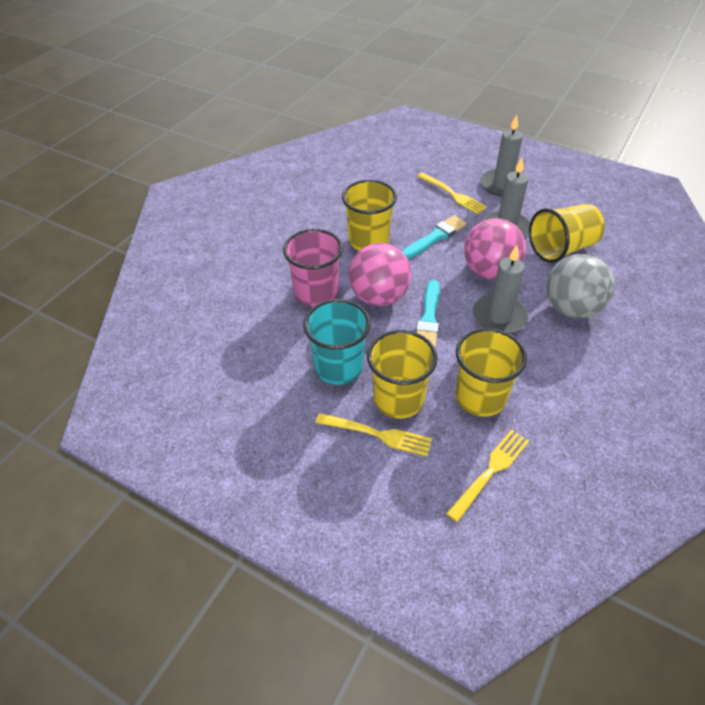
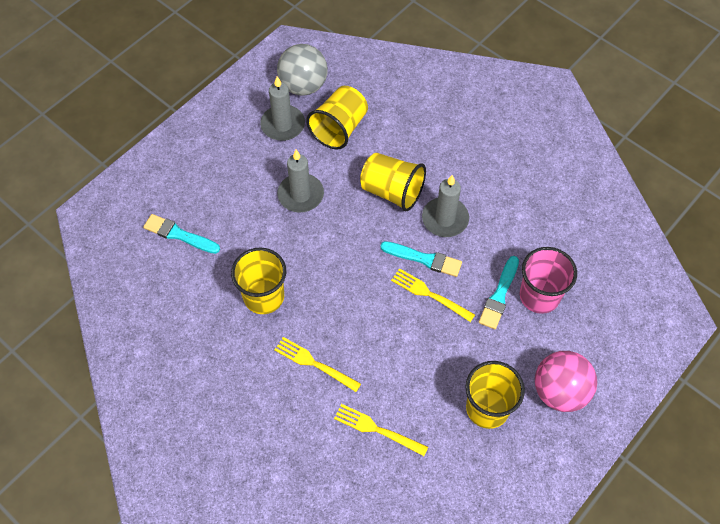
pink ball: 2 -> 1
turquoise brush: 2 -> 3
turquoise cup: 1 -> 0

